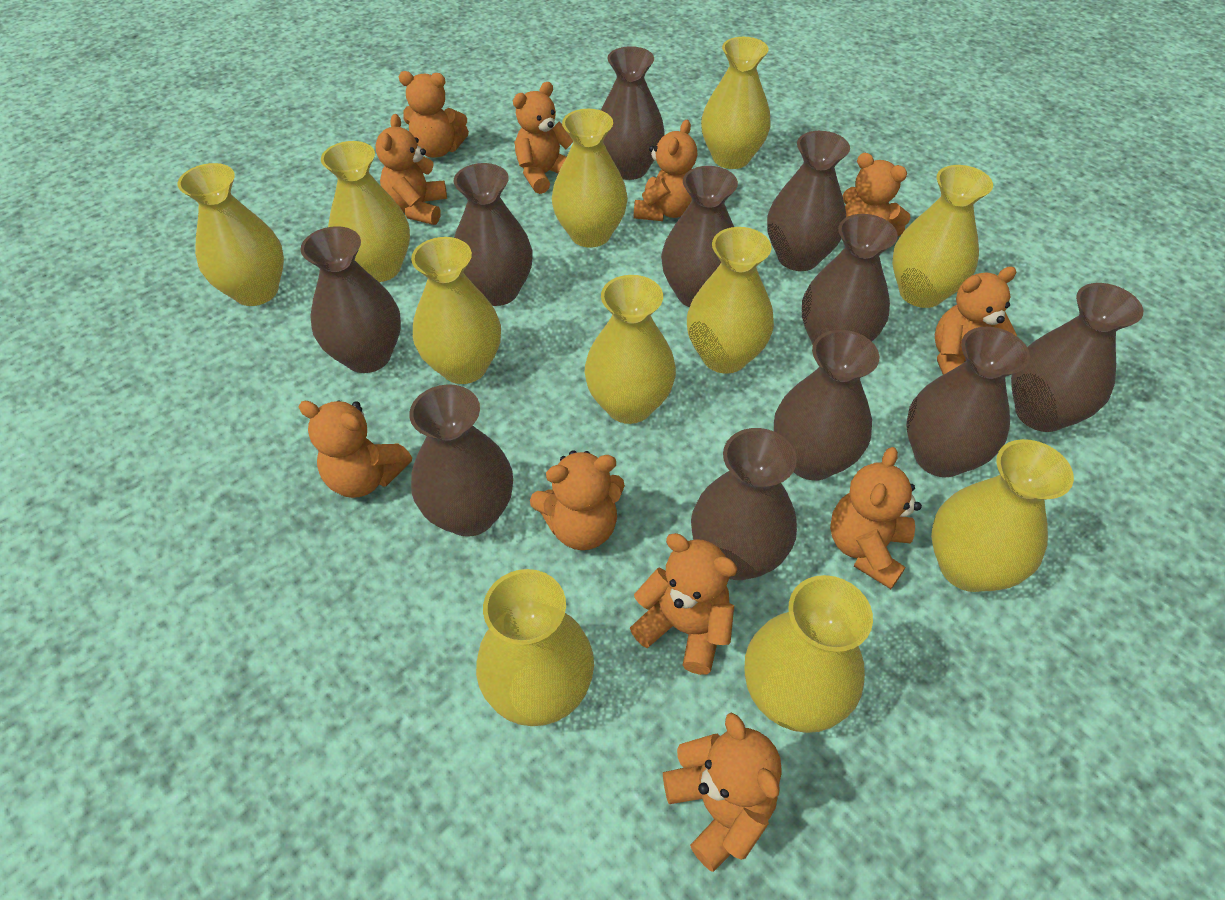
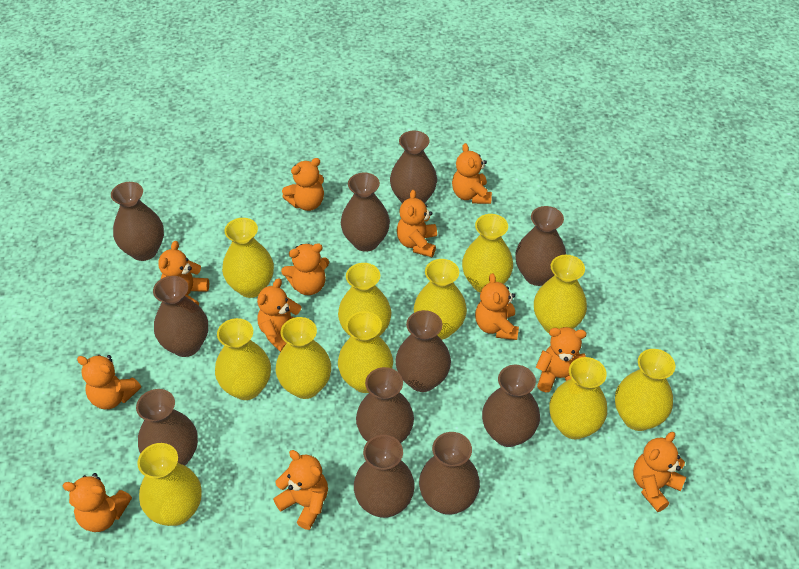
orange teddy bear: 11 -> 12

